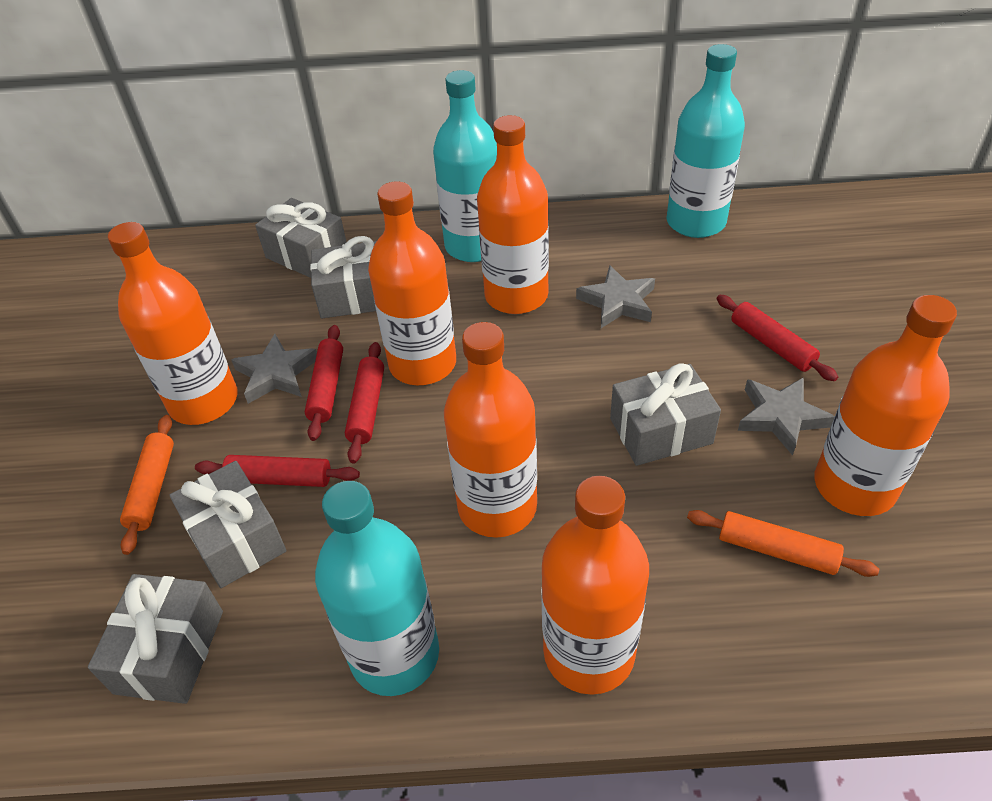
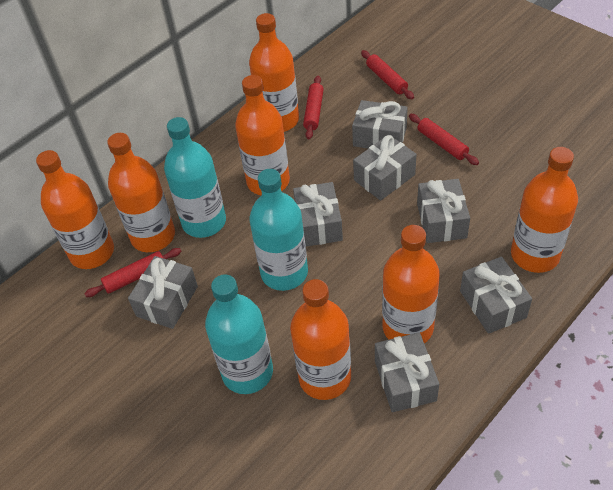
grey gift: 5 -> 7
grey star: 3 -> 0
orange bottle: 6 -> 7
orange rolling pin: 2 -> 0

